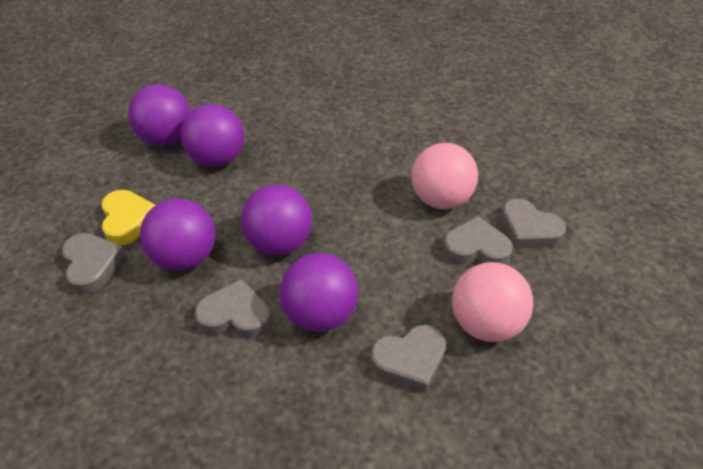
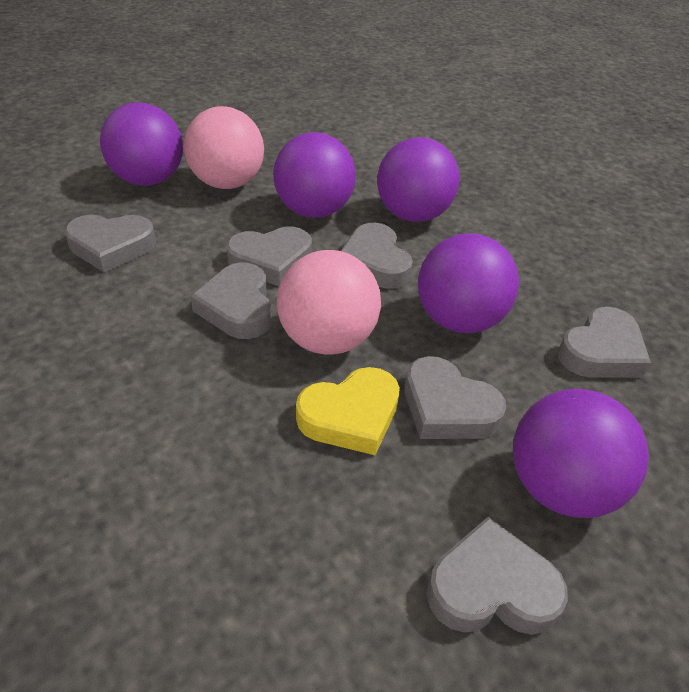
grey heart: 5 -> 7

